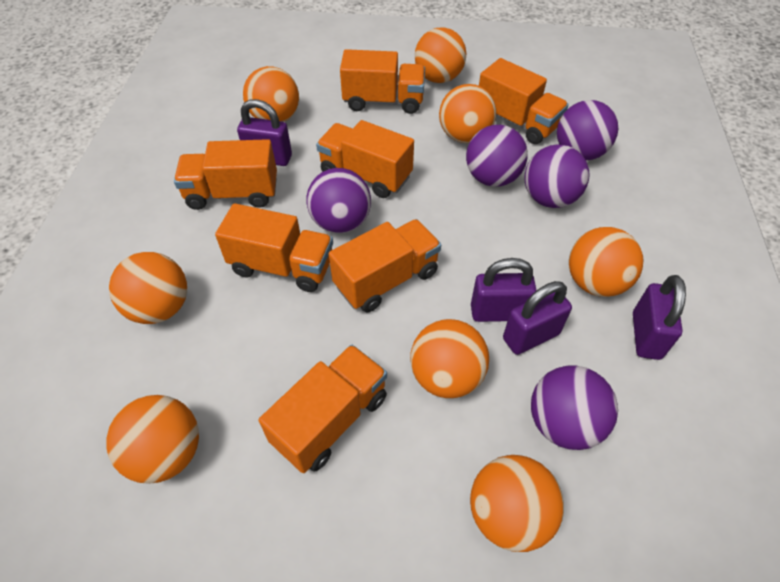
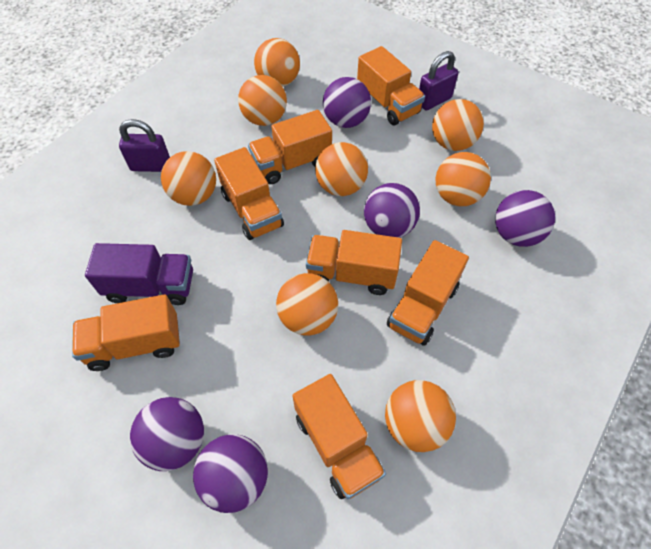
purple padlock: 4 -> 2
purple truck: 0 -> 1

